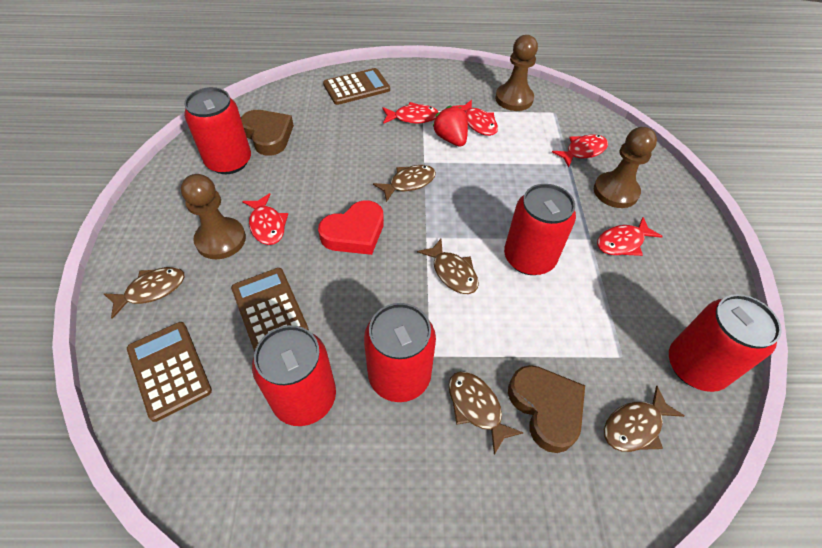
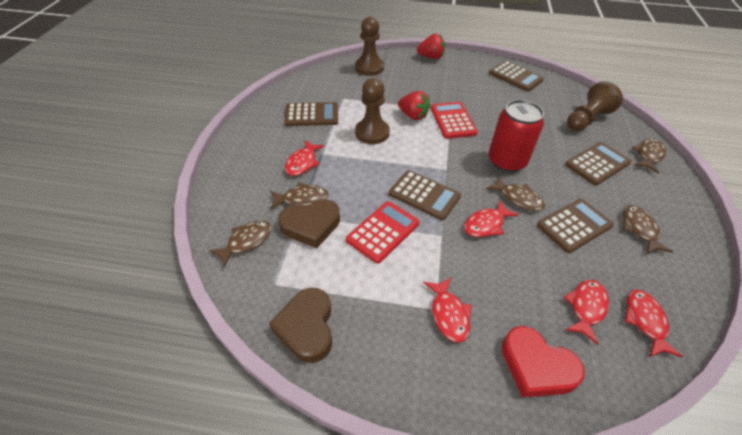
brown calculator: 3 -> 5
red calculator: 0 -> 2
red can: 5 -> 1
red strawberry: 1 -> 2

